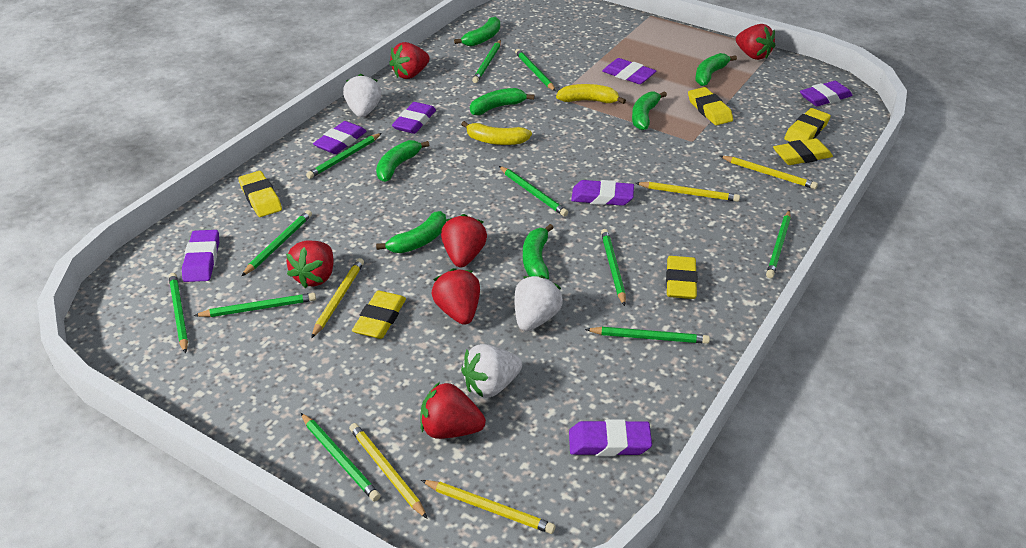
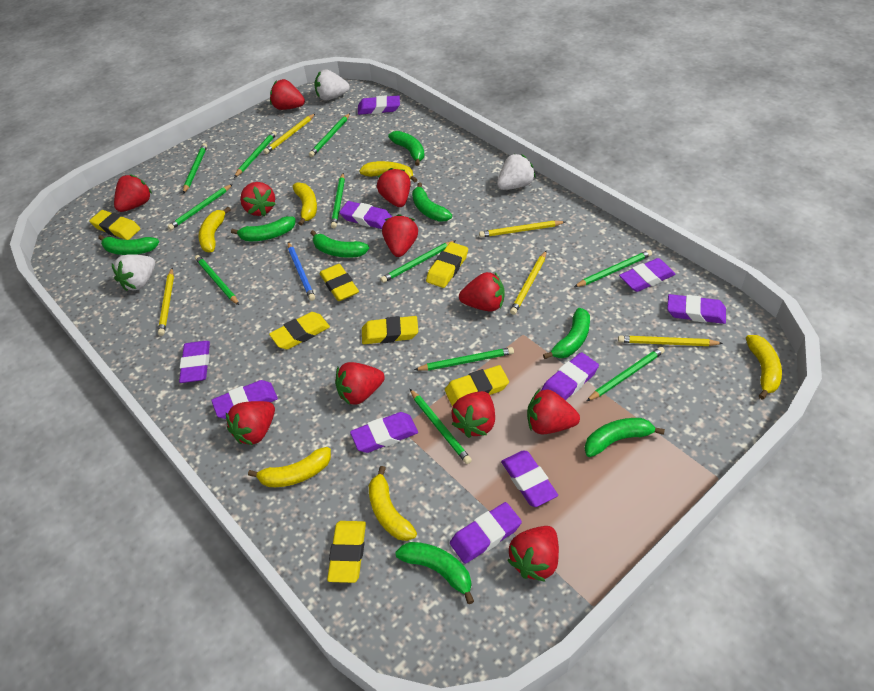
blue pencil: 0 -> 1
green banana: 7 -> 8
purple eraser: 7 -> 10
red strawberry: 6 -> 11
yellow banana: 2 -> 6
yellow eraser: 6 -> 7

